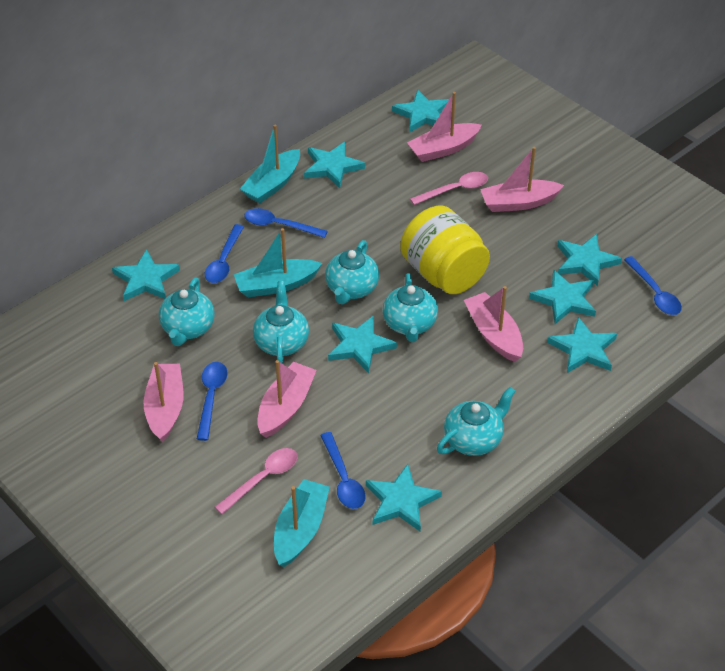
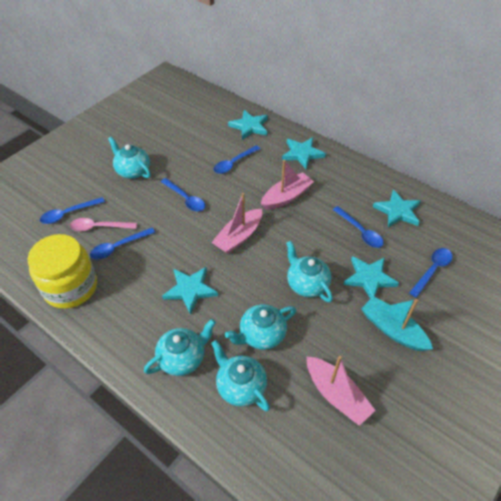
blue spoon: 5 -> 6
pink boat: 5 -> 3
pink spoon: 2 -> 1
turquoise boat: 3 -> 1
turquoise star: 8 -> 5

